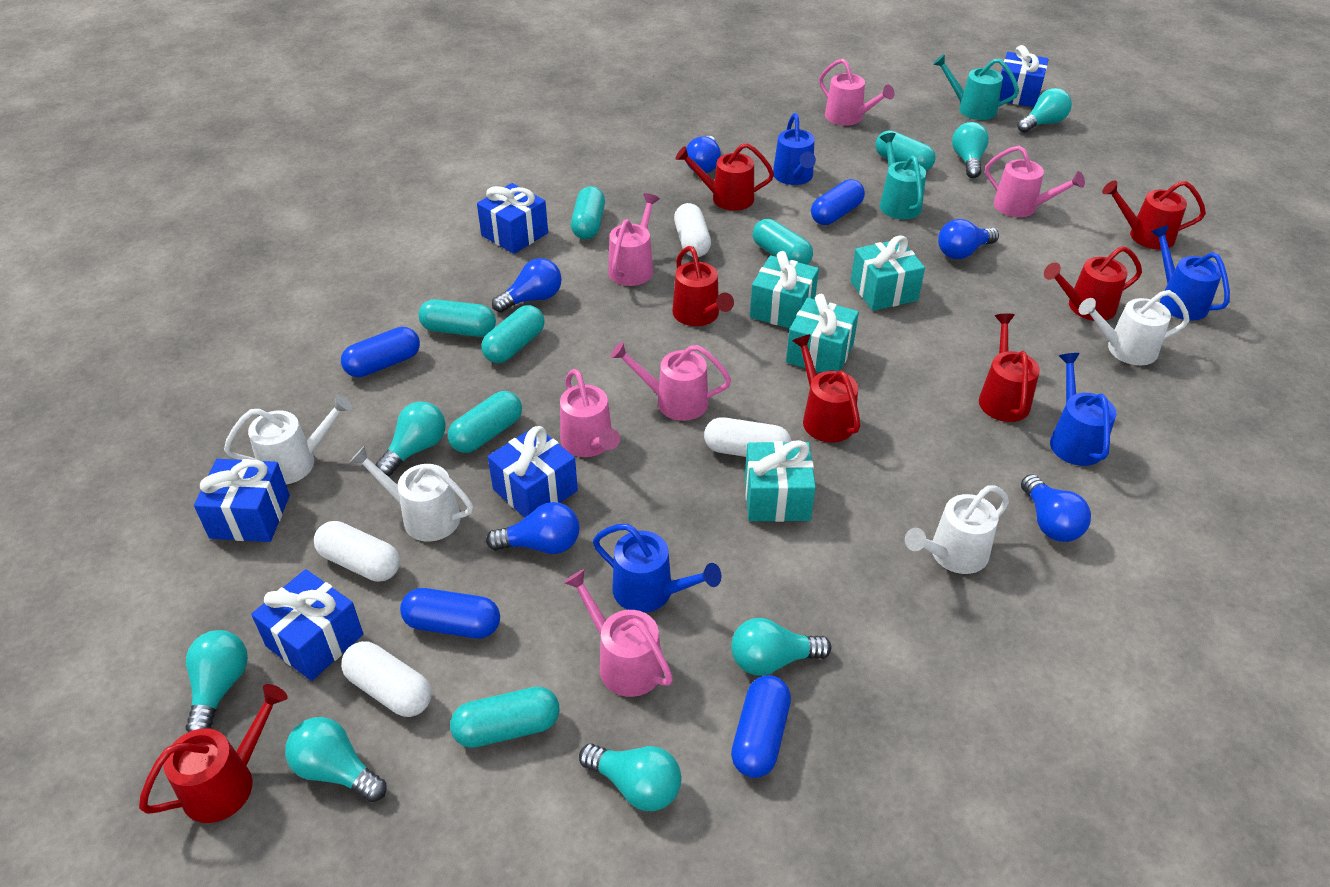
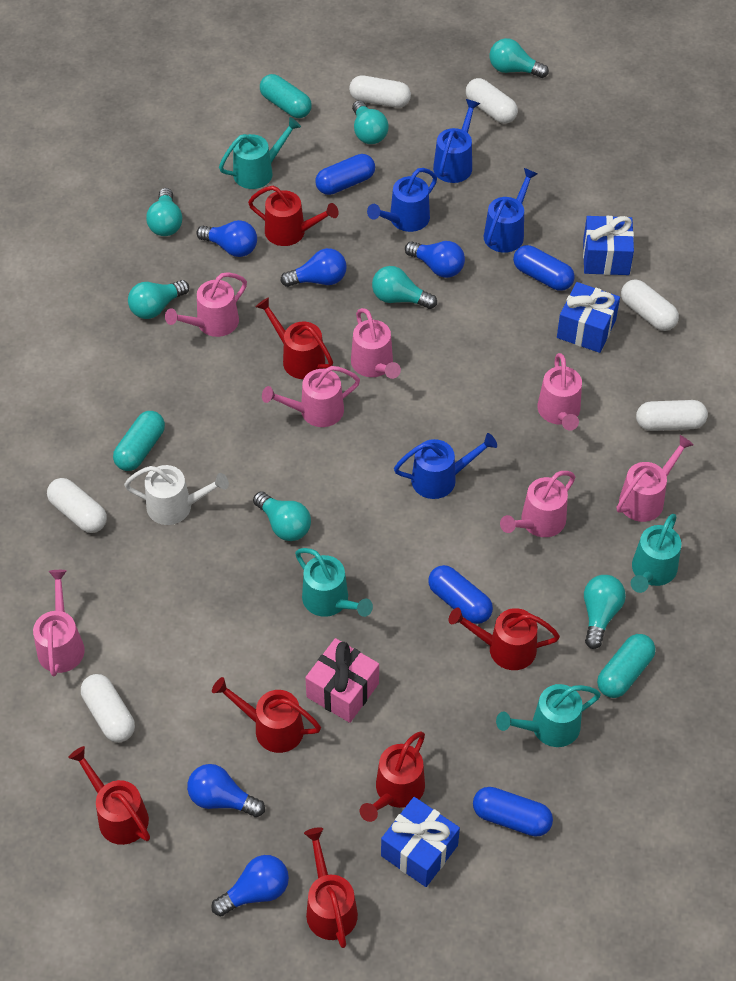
blue gift: 5 -> 3
pink gift: 0 -> 1
pink watering can: 6 -> 7
turquoise capsule: 7 -> 3
turquoise gift: 4 -> 0
turquoise watering can: 2 -> 4
white capsule: 4 -> 6
white watering can: 4 -> 1

